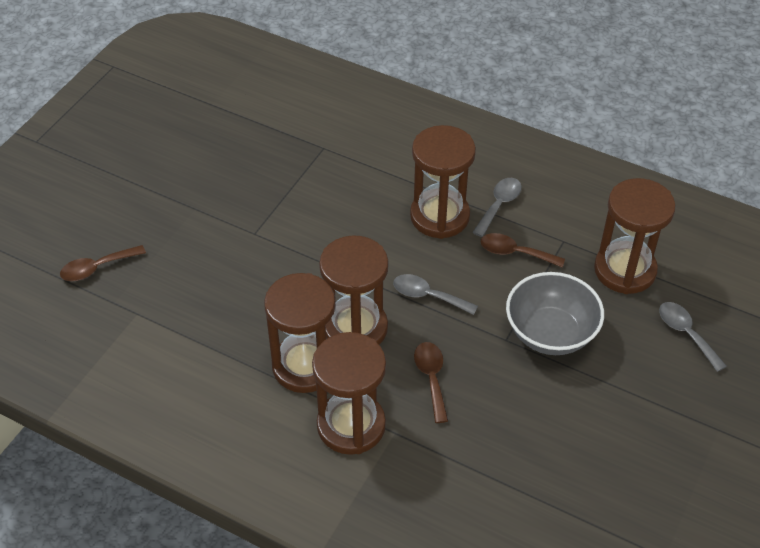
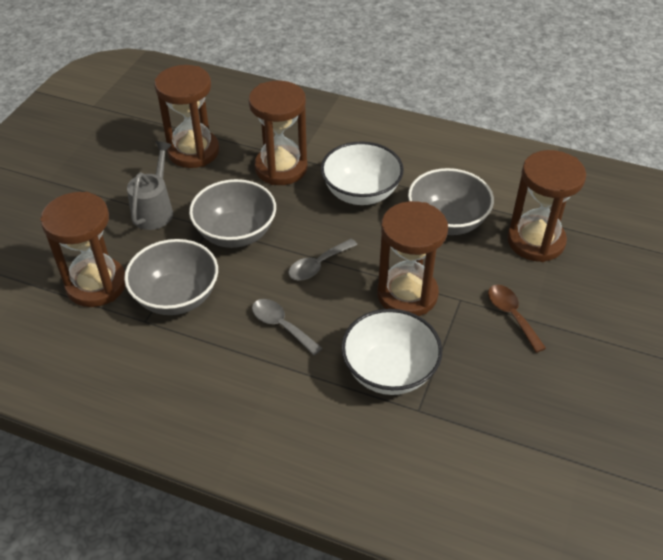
brown spoon: 3 -> 1
grey bowl: 1 -> 3
grey spoon: 3 -> 2
grey watering can: 0 -> 1
white bowl: 0 -> 2

